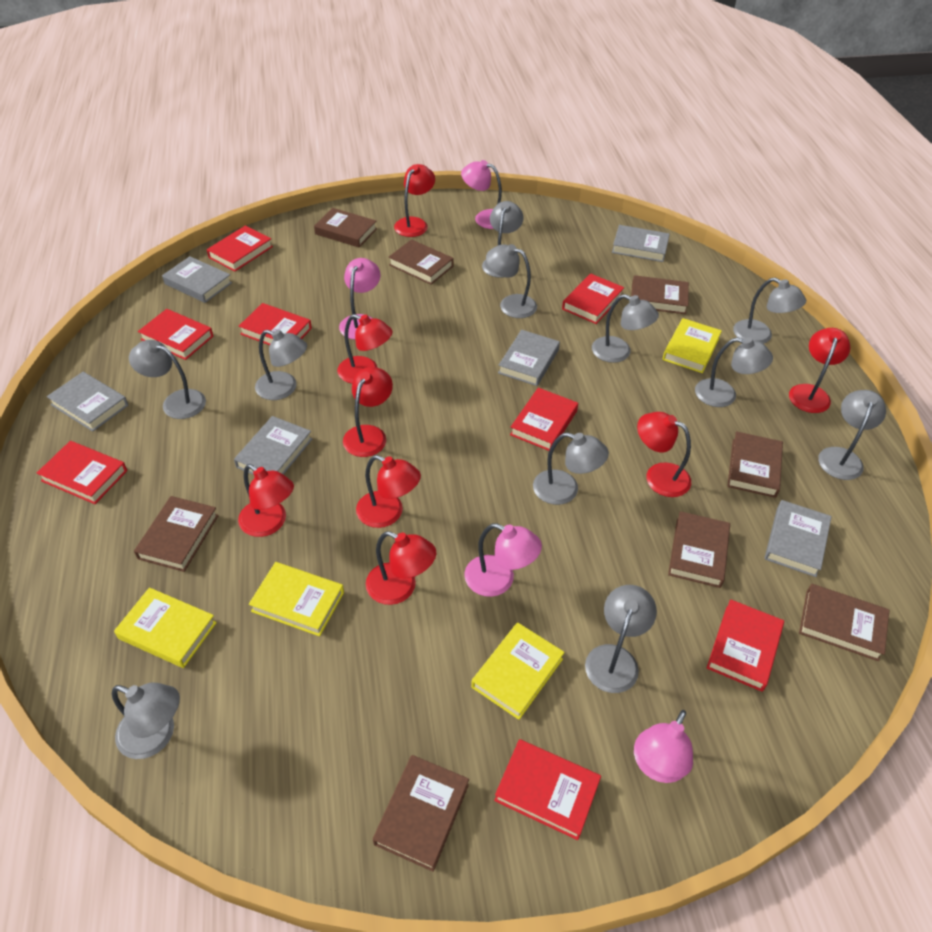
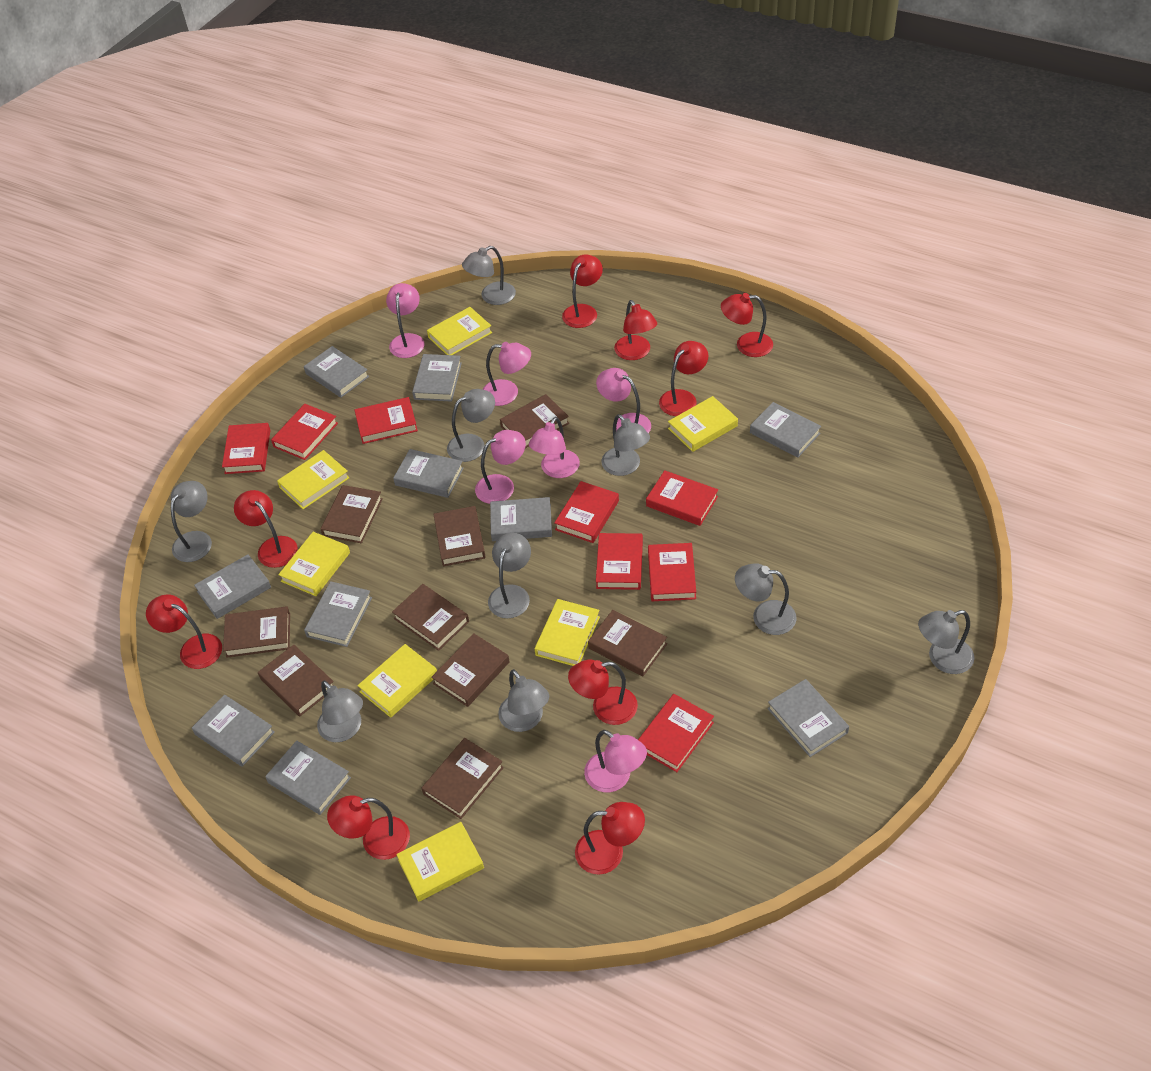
brown book: 8 -> 9
grey book: 6 -> 10
grey lamp: 11 -> 9
pink lamp: 4 -> 6
red lamp: 8 -> 9
yellow book: 4 -> 7

